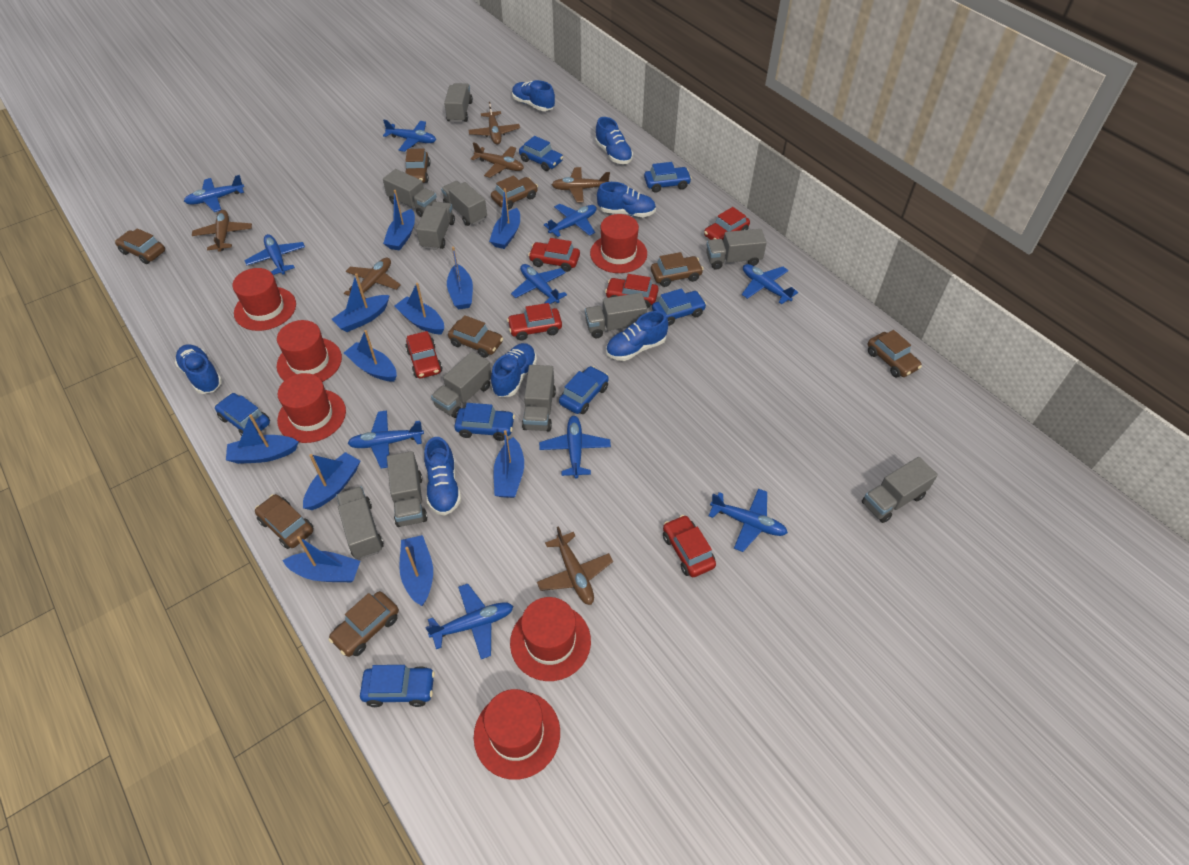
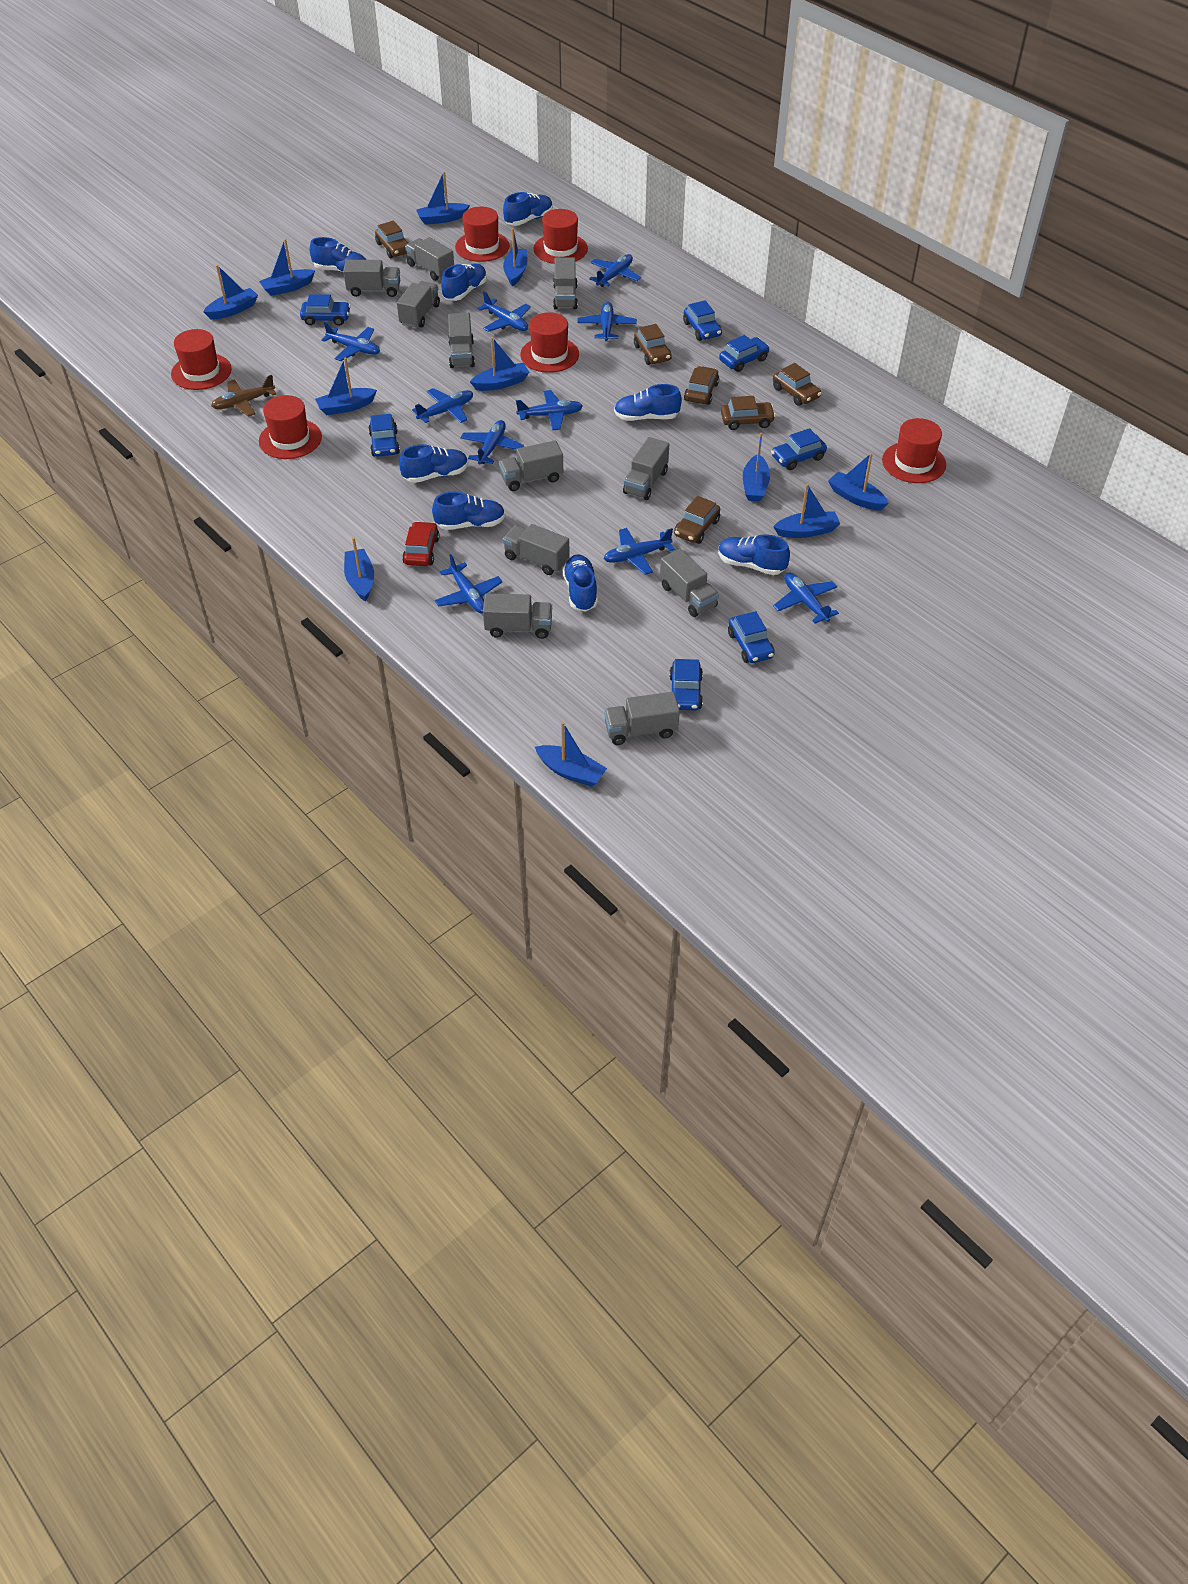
blue shoe: 7 -> 8
brown car: 8 -> 6
brown plane: 6 -> 1
red car: 6 -> 1

